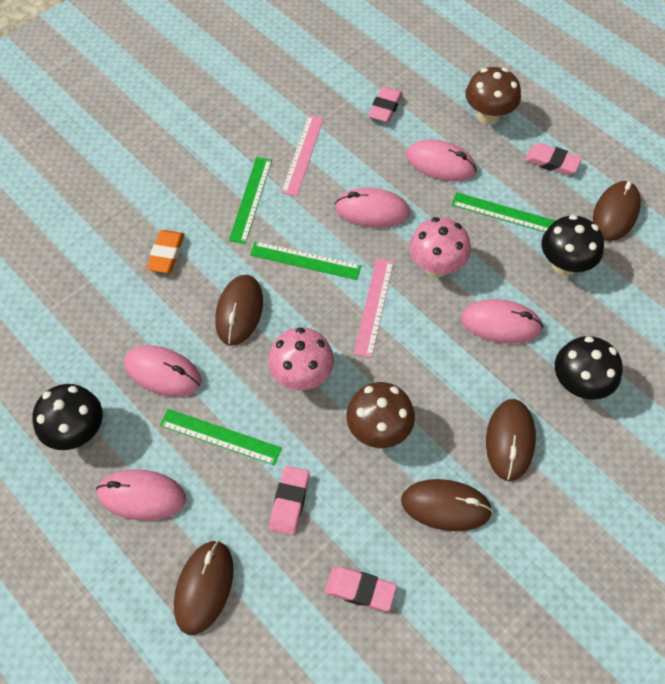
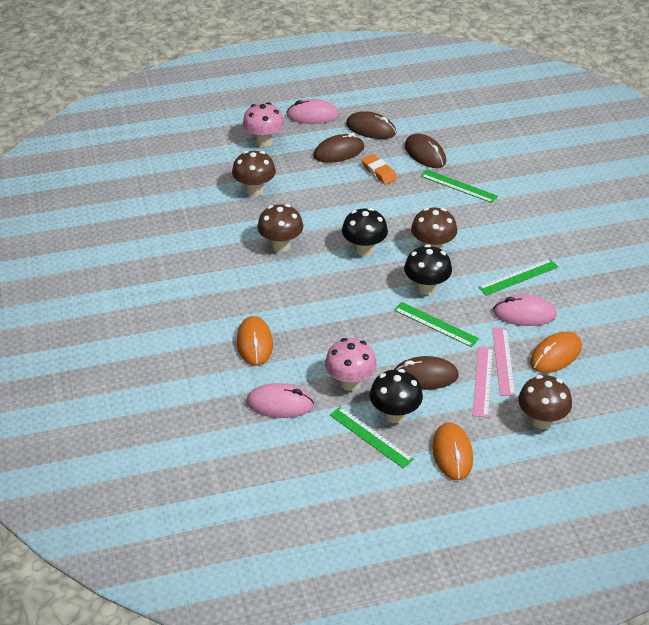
brown mouse: 5 -> 4
brown mushroom: 2 -> 4
orange mouse: 0 -> 3
pink eraser: 4 -> 0
pink mouse: 5 -> 3

